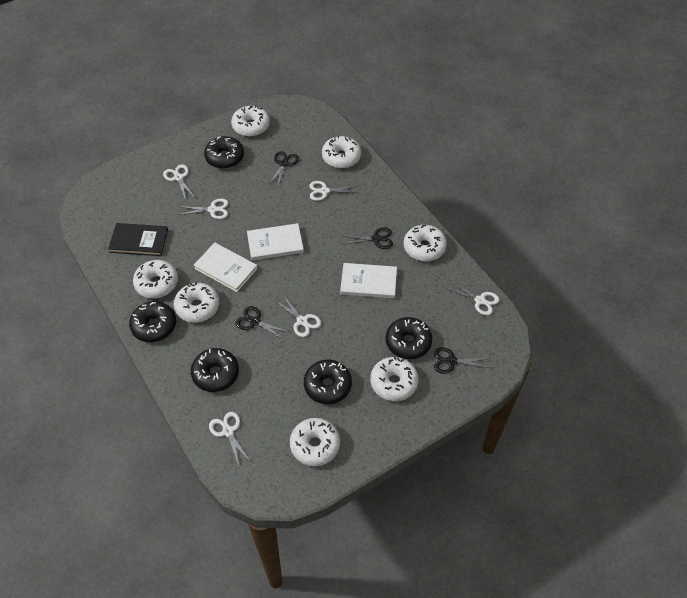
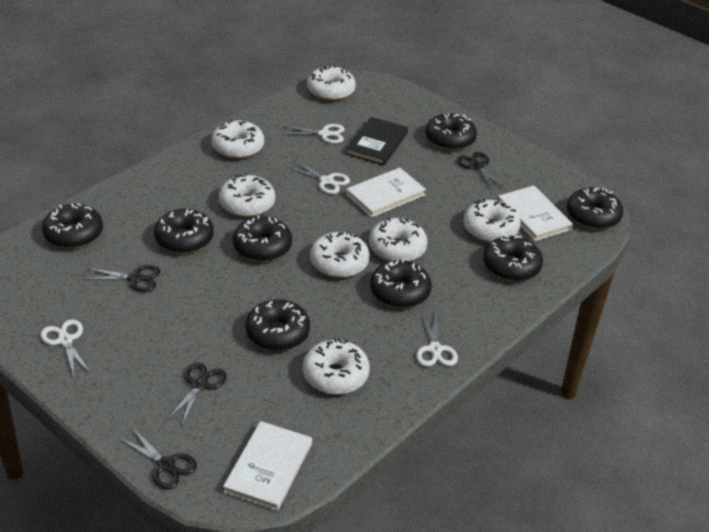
black donut: 5 -> 8
white scissors: 6 -> 4

